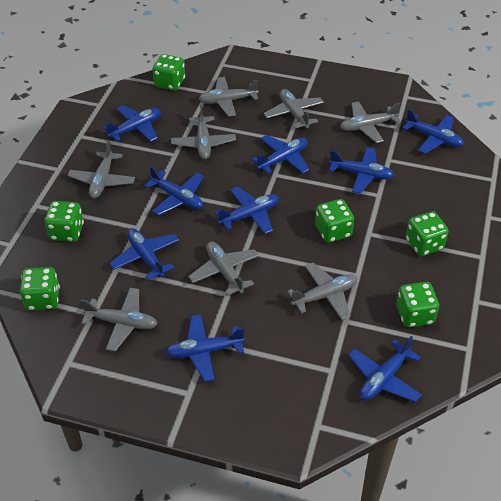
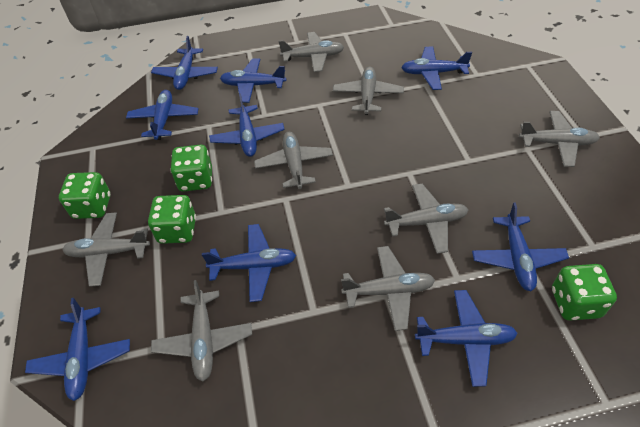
green dice: 6 -> 4

